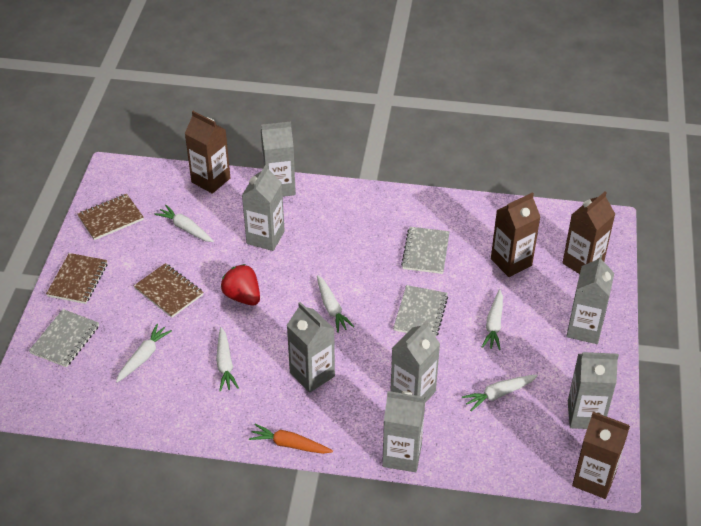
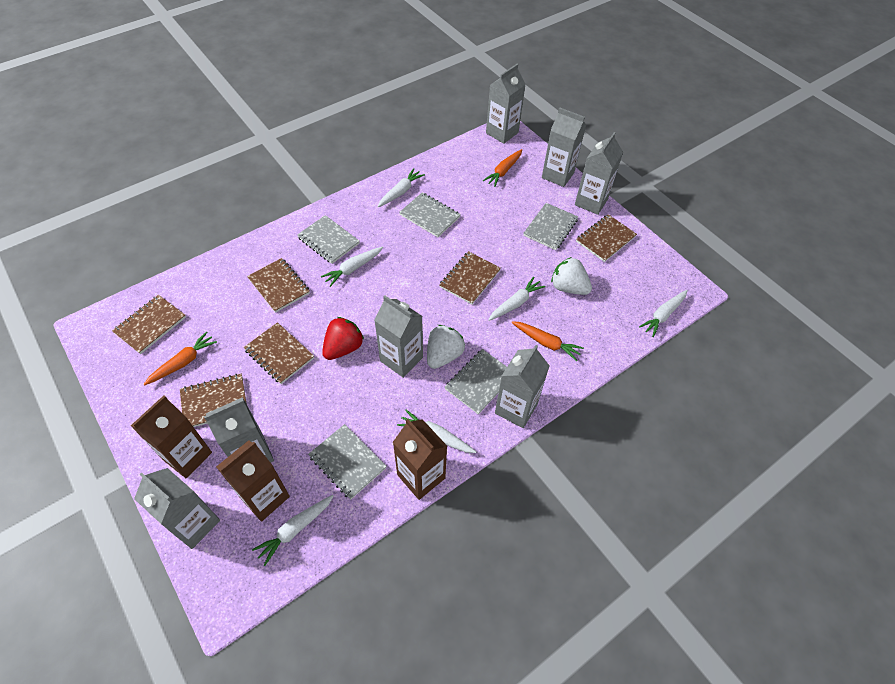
brown carton: 4 -> 3
brown notebook: 3 -> 6
grey notebook: 3 -> 5
orange carrot: 1 -> 3
white strawberry: 0 -> 2

